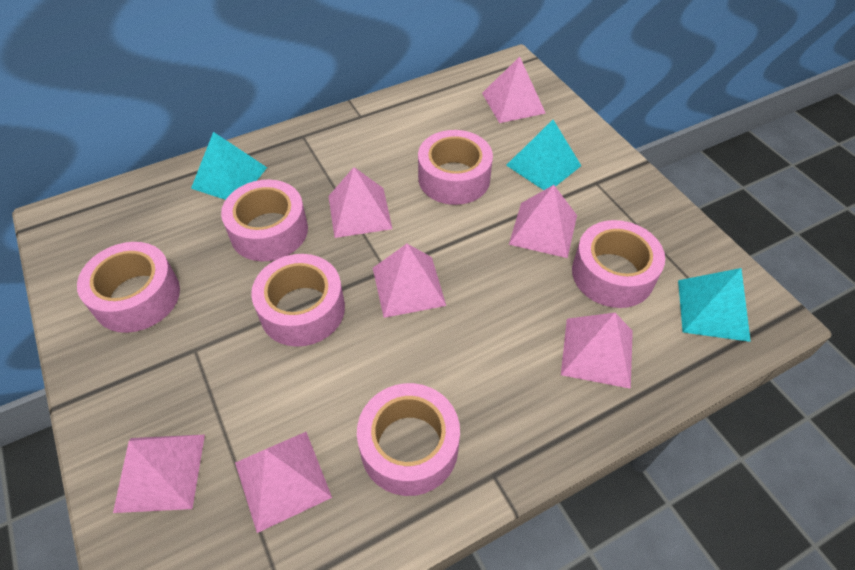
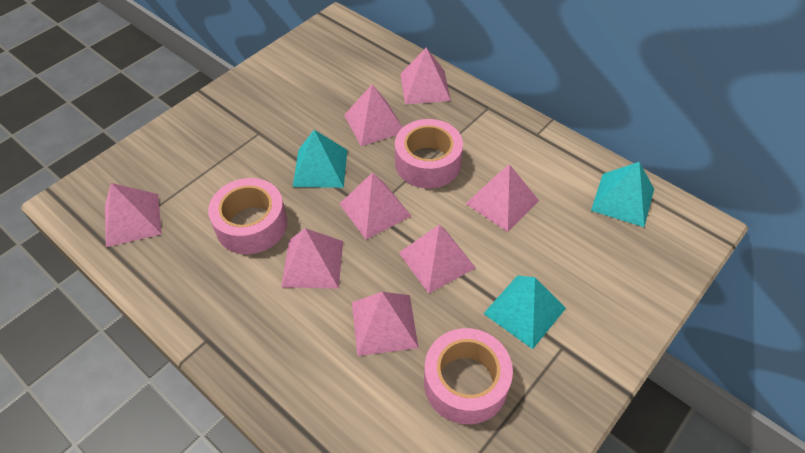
pink pyramid: 7 -> 8
pink tape: 6 -> 3

